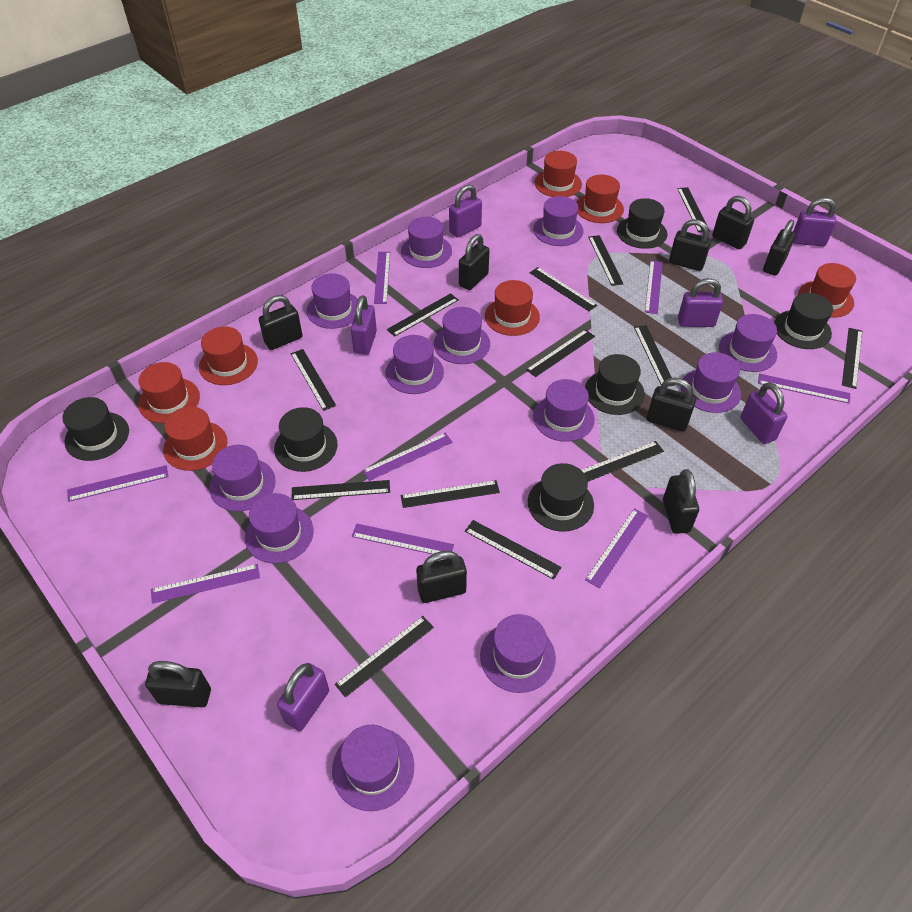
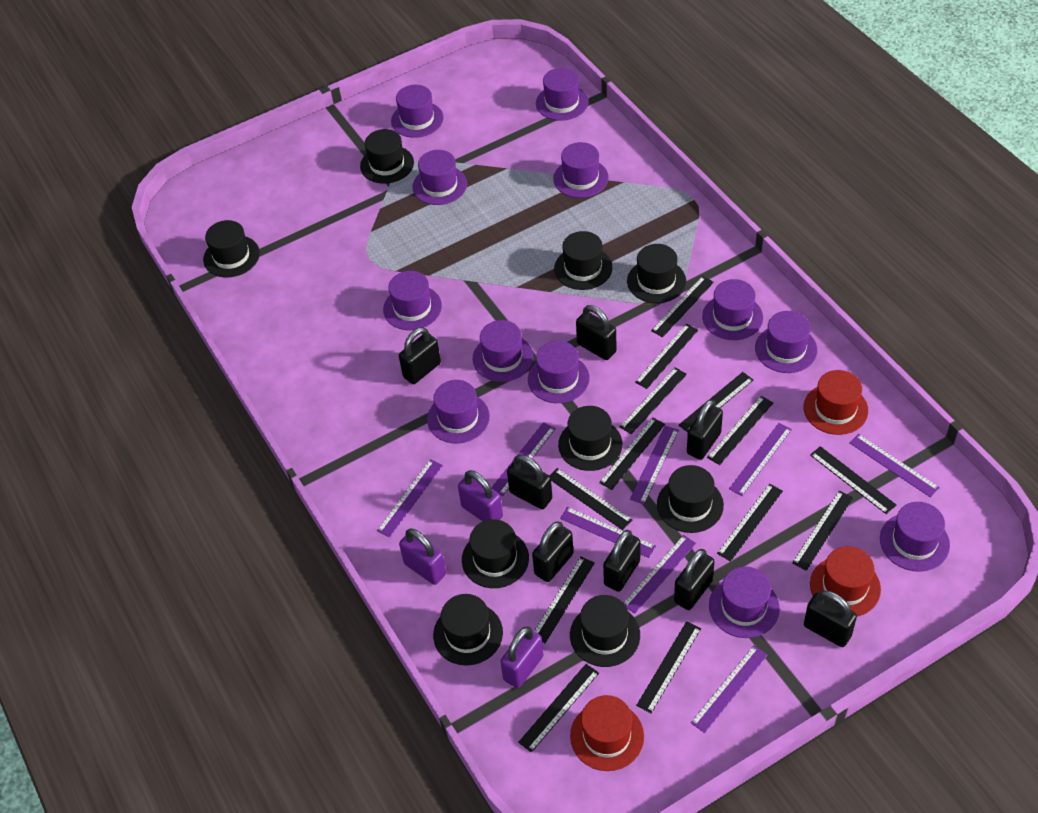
black hat: 6 -> 9
black padlock: 9 -> 8
purple padlock: 6 -> 3
red hat: 7 -> 3

